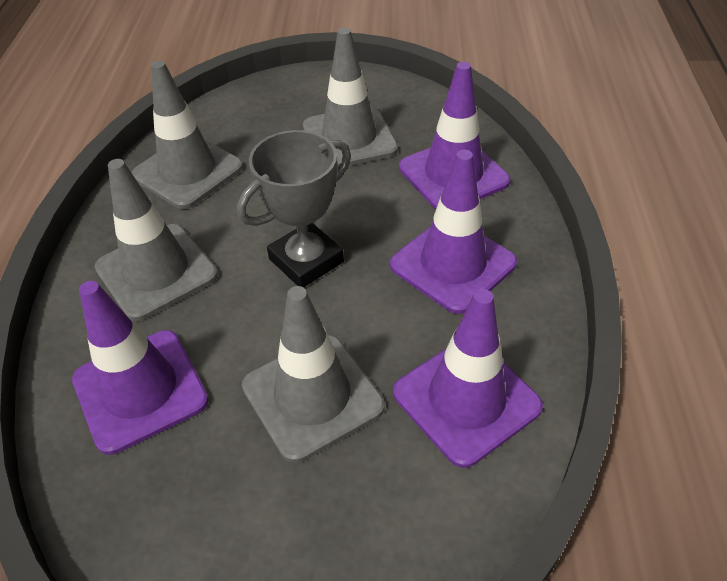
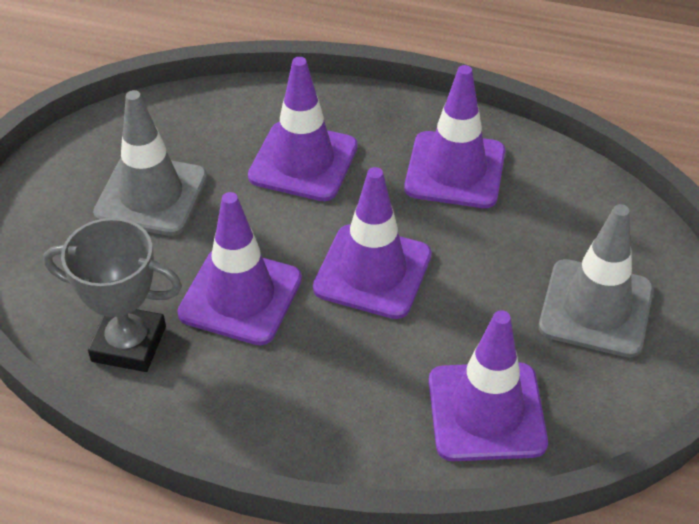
grey traffic cone: 4 -> 2
purple traffic cone: 4 -> 5

